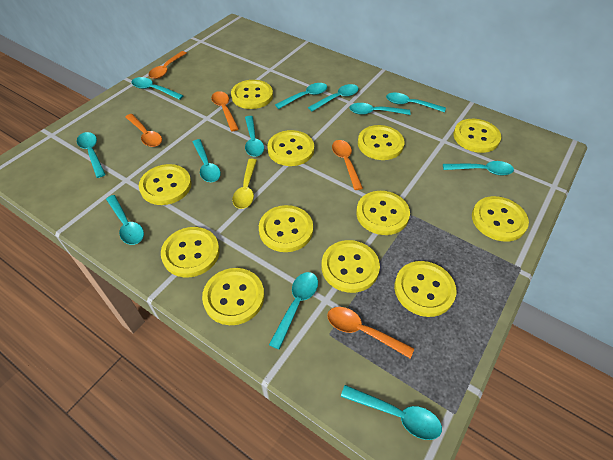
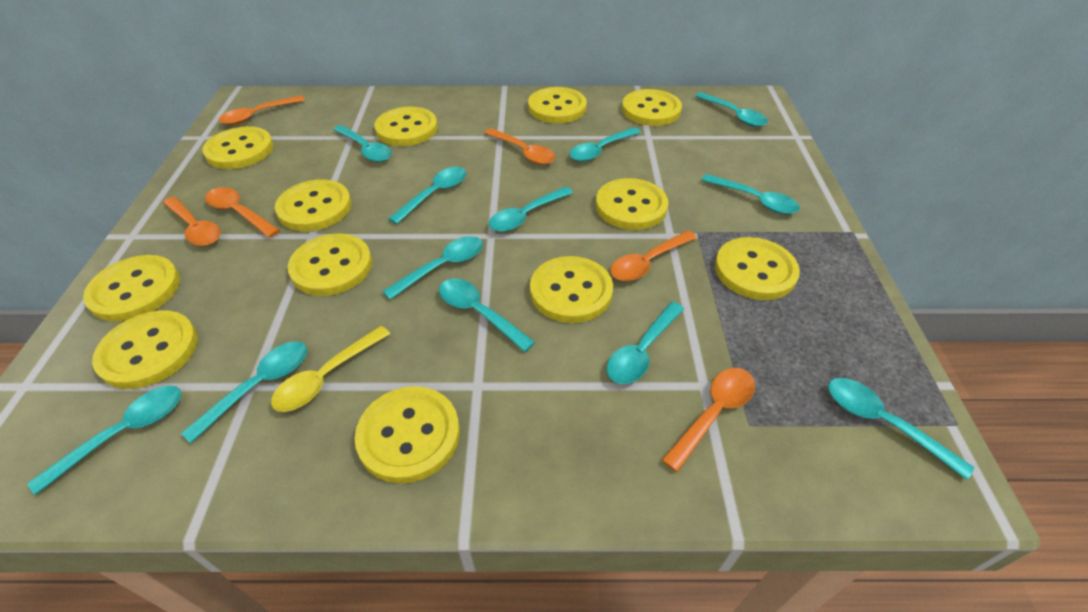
orange spoon: 5 -> 6

